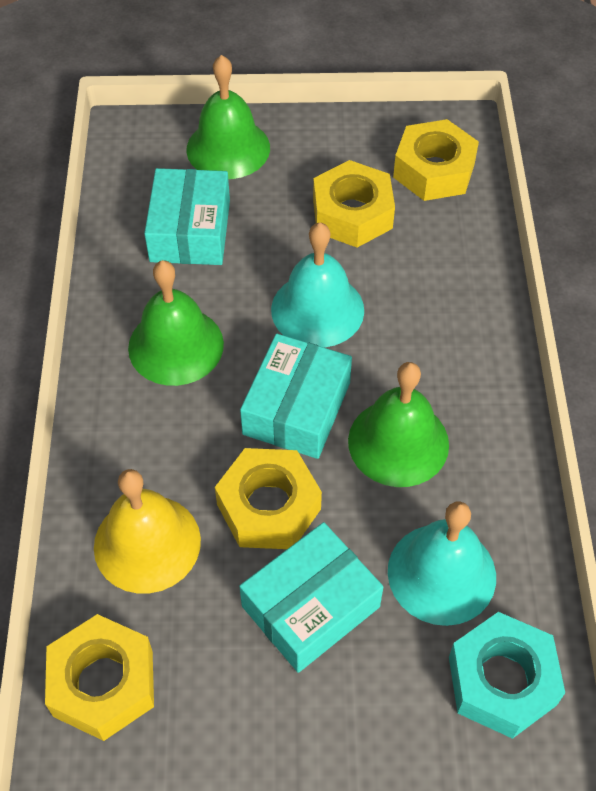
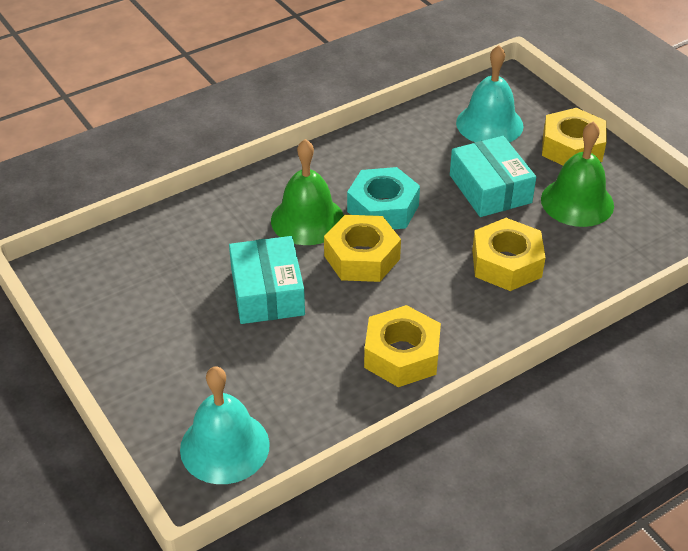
green bell: 3 -> 2
turquoise box: 3 -> 2
yellow bell: 1 -> 0

